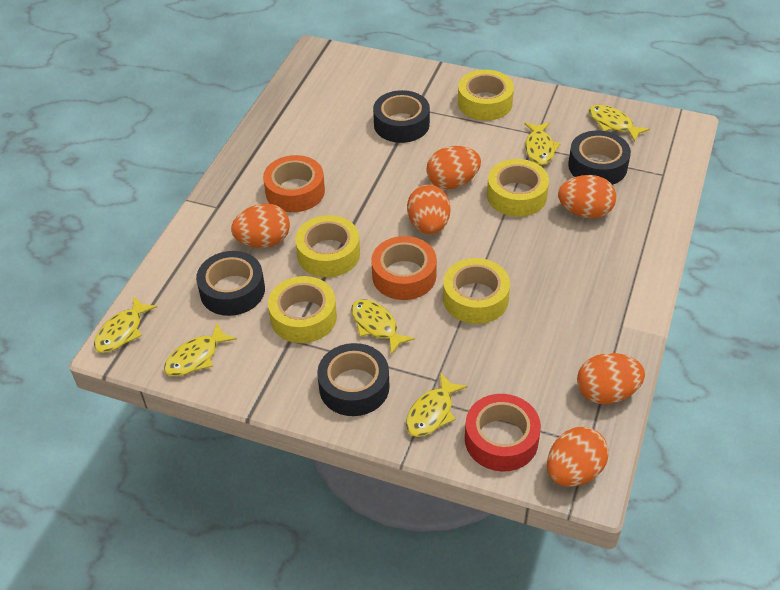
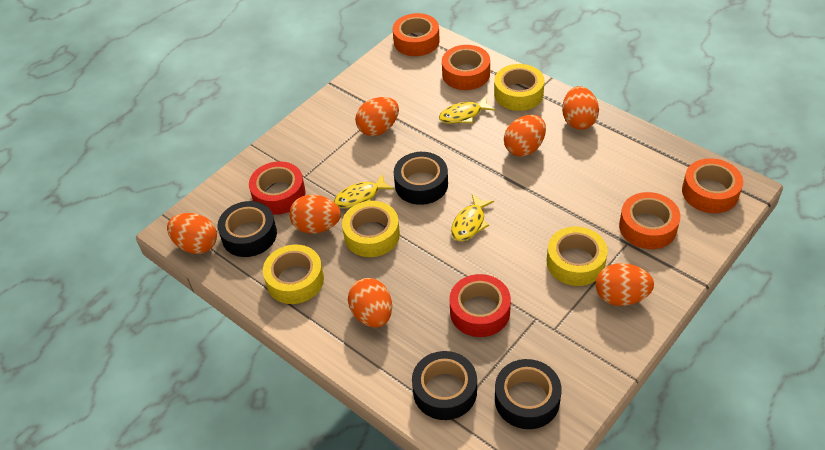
orange egg: 6 -> 7
orange tape: 2 -> 4
red tape: 1 -> 2
yellow fish: 6 -> 3
yellow tape: 5 -> 4

